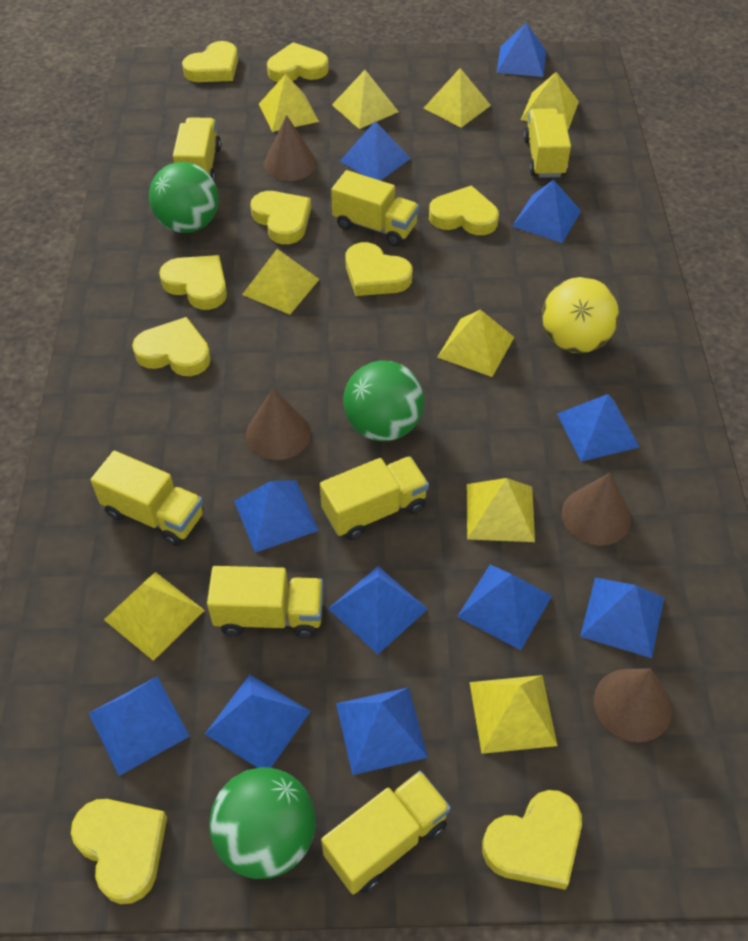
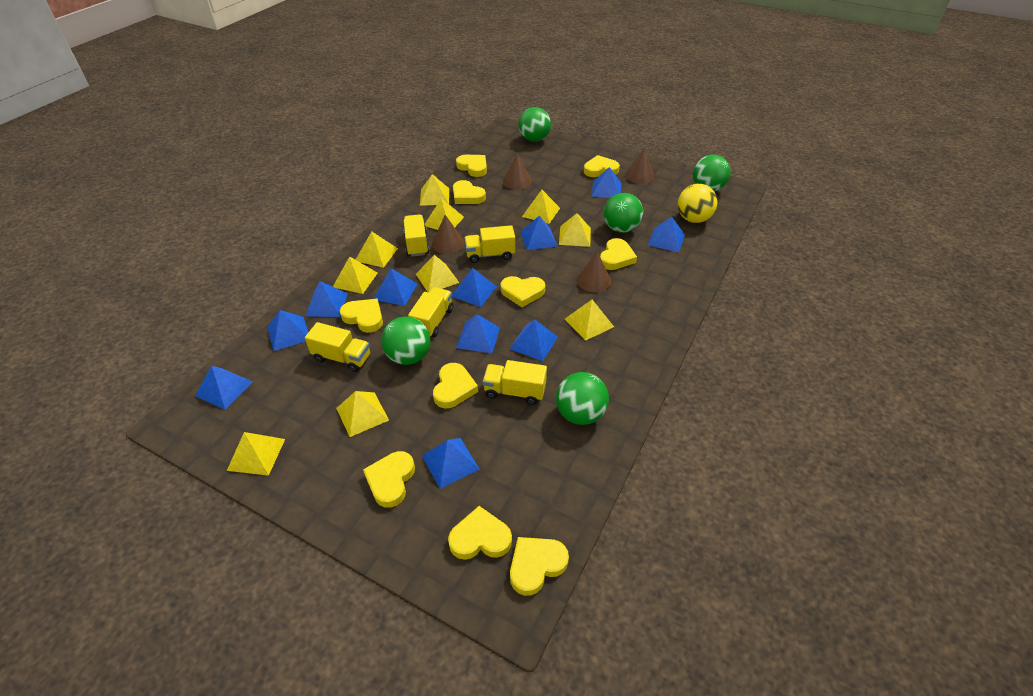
green ball: 3 -> 5
yellow heart: 9 -> 10
yellow pyramid: 9 -> 10
yellow truck: 7 -> 5

